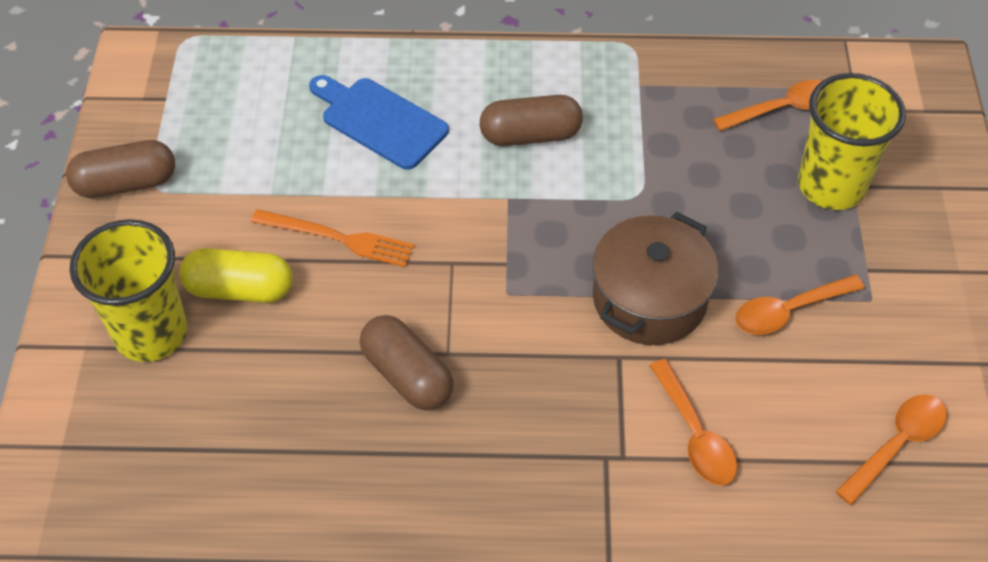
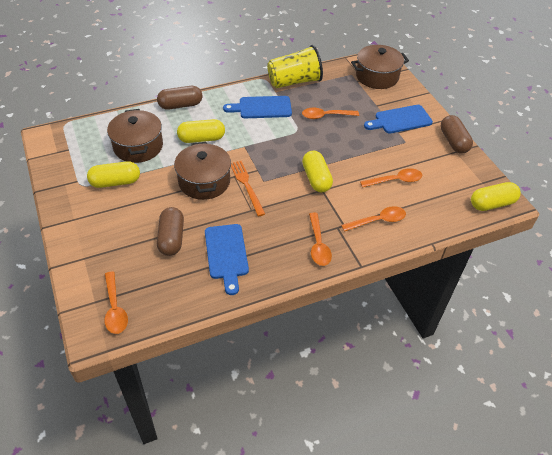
blue cutting board: 1 -> 3
brown pot: 1 -> 3
orange spoon: 4 -> 5
yellow capsule: 1 -> 4
yellow cup: 2 -> 1

